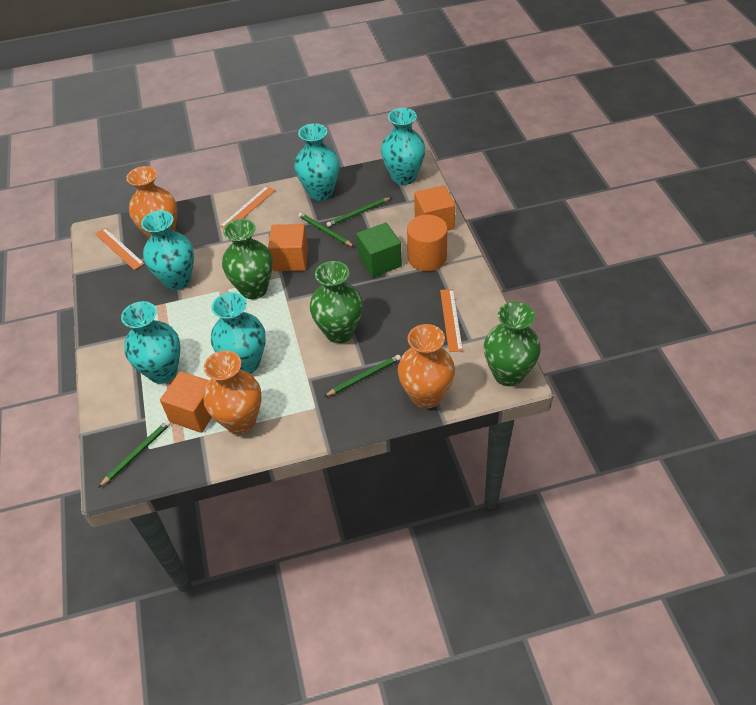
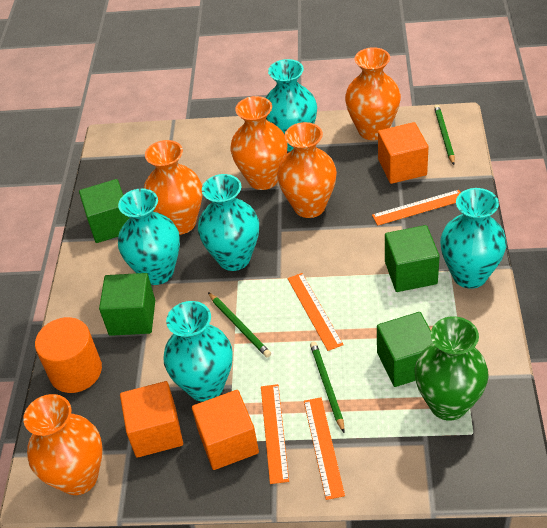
green cube: 1 -> 4
green pencil: 4 -> 3
green vase: 3 -> 1
orange ruler: 3 -> 4
orange vase: 3 -> 5

